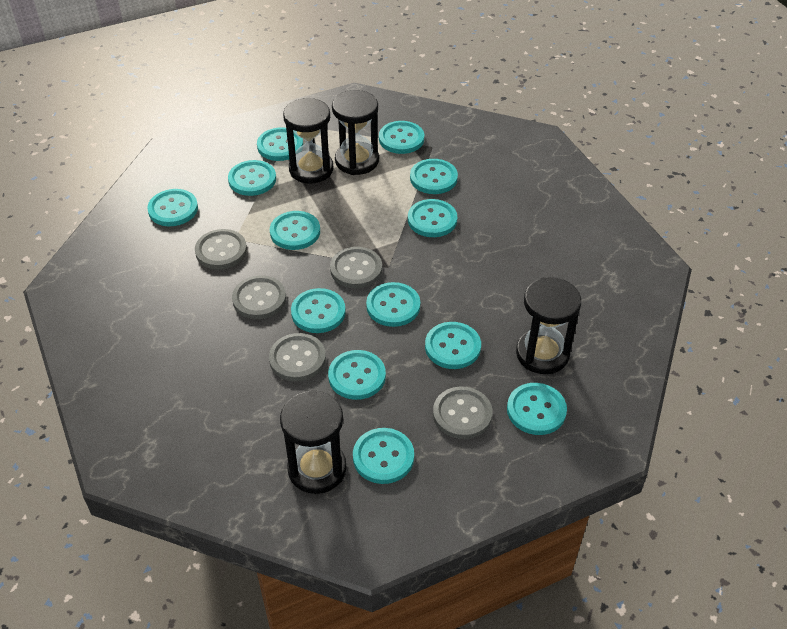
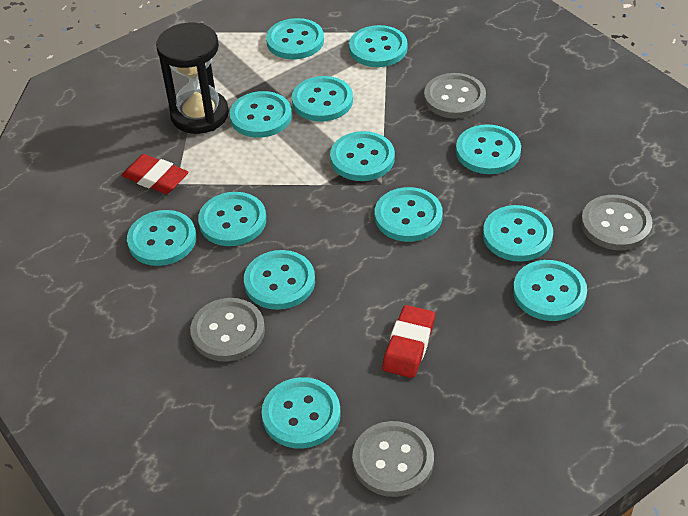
black hourglass: 4 -> 1
grey button: 5 -> 4
red eraser: 0 -> 2

